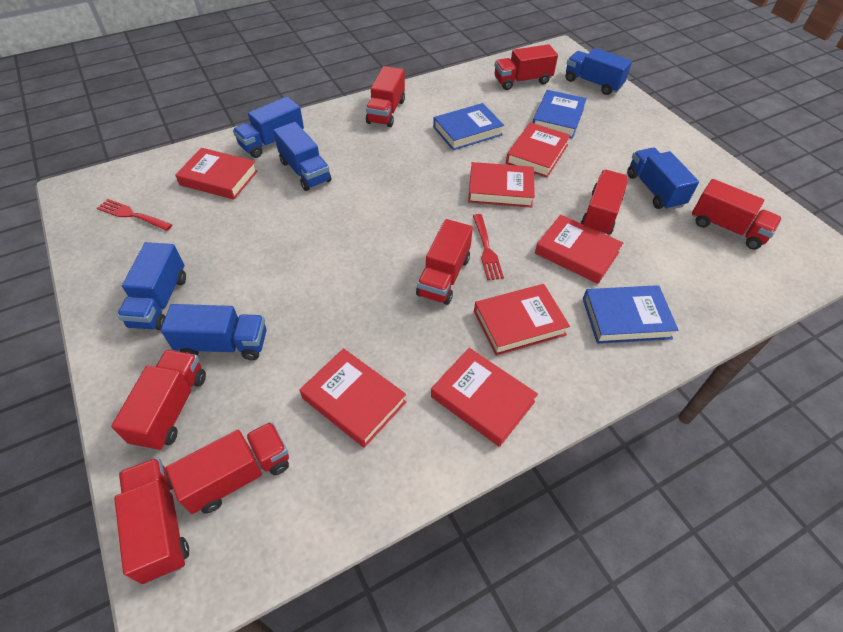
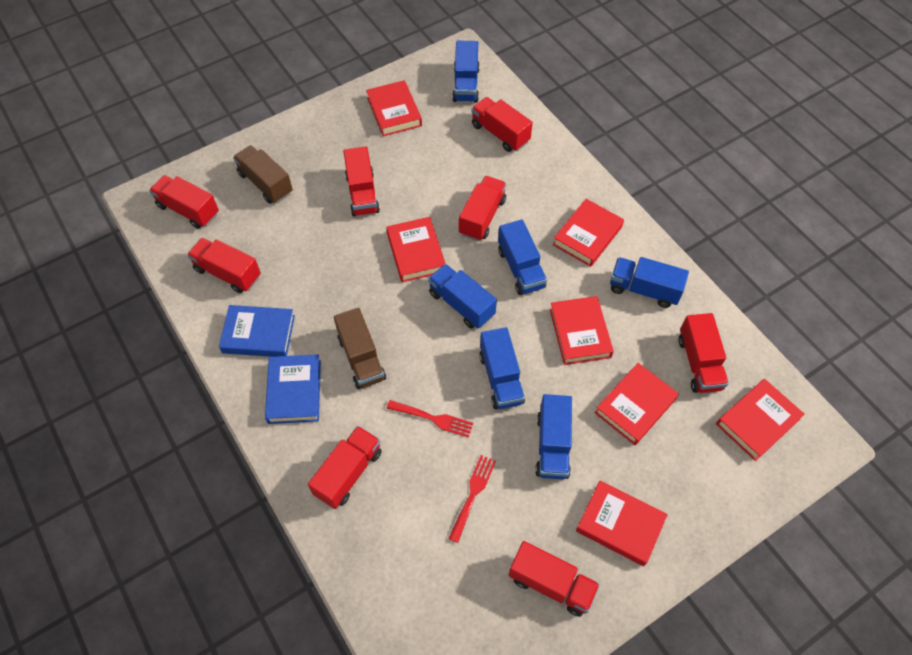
blue book: 3 -> 2
brown truck: 0 -> 2

